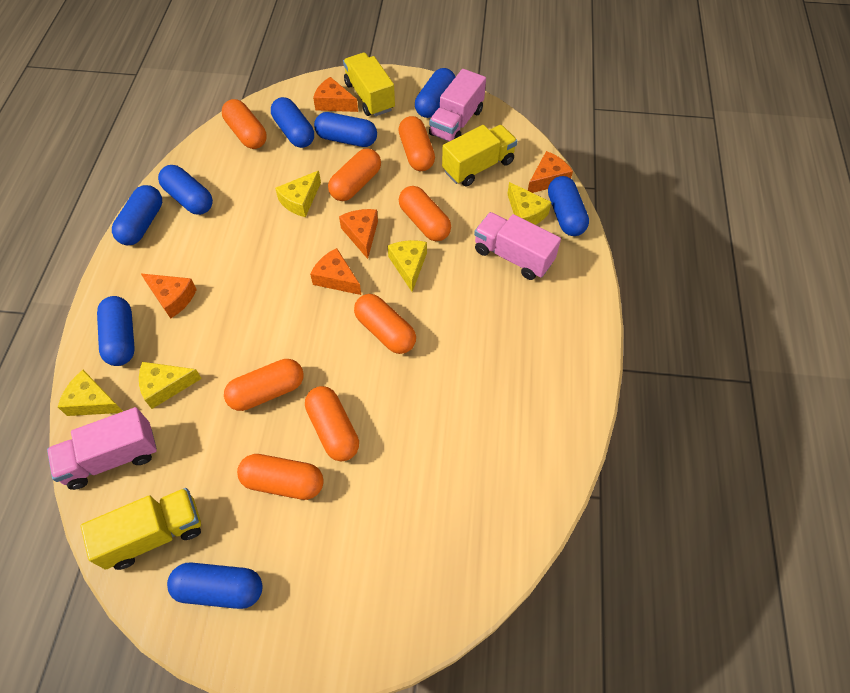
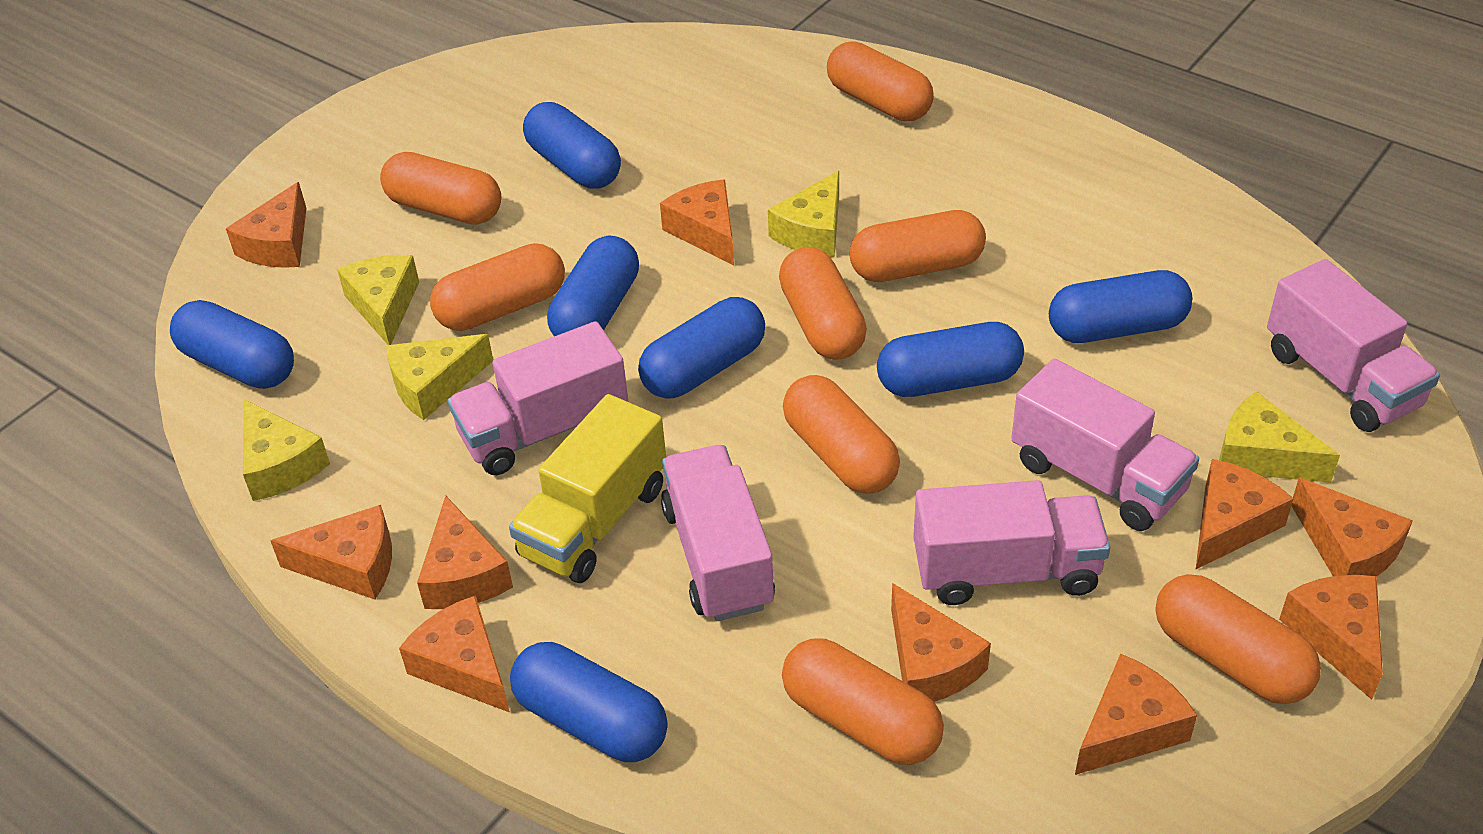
blue capsule: 8 -> 7
orange cheese: 5 -> 10
pink truck: 3 -> 5
yellow truck: 3 -> 1

